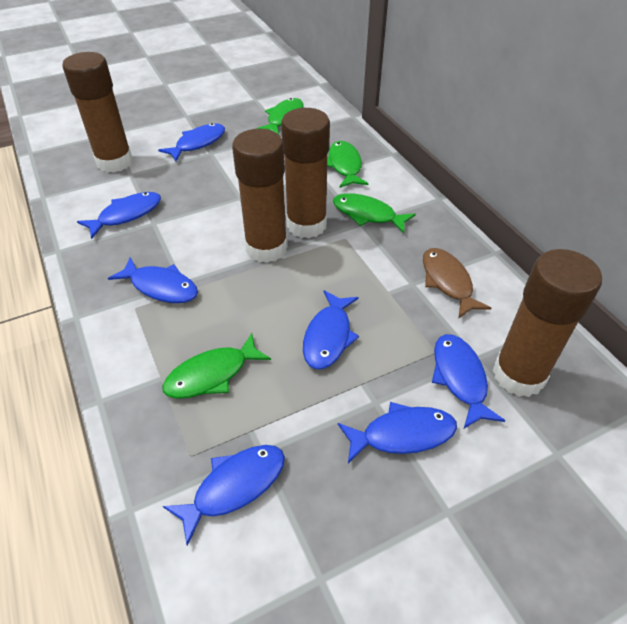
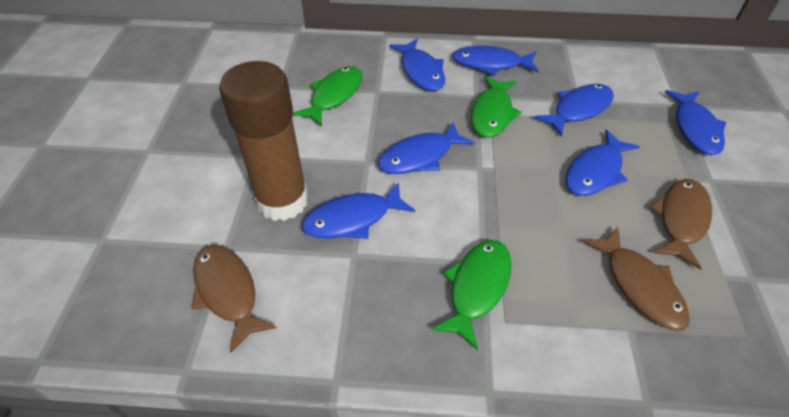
brown fish: 1 -> 3
brown glue stick: 4 -> 1
green fish: 4 -> 3

